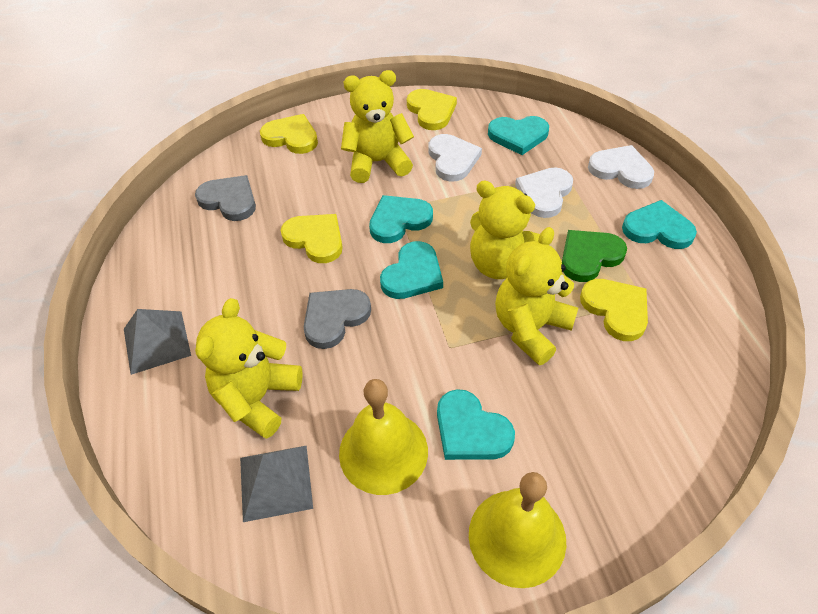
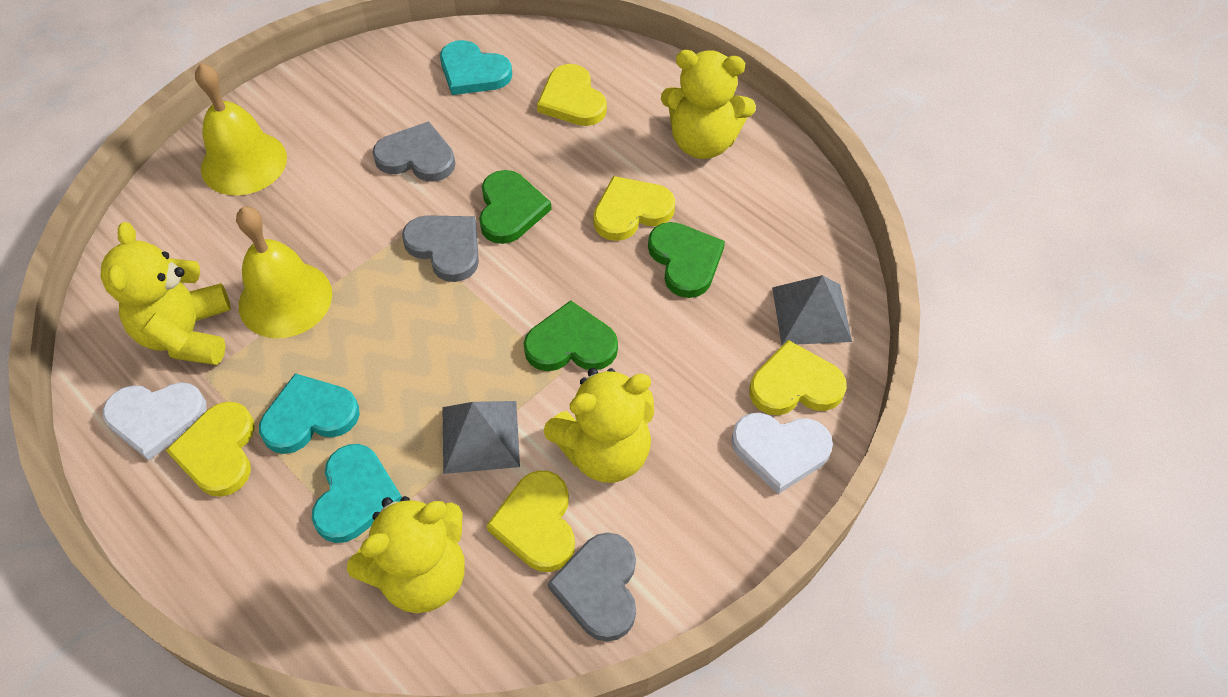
green heart: 1 -> 3
grey heart: 2 -> 3
turquoise heart: 5 -> 3
white heart: 3 -> 2
yellow heart: 4 -> 5

